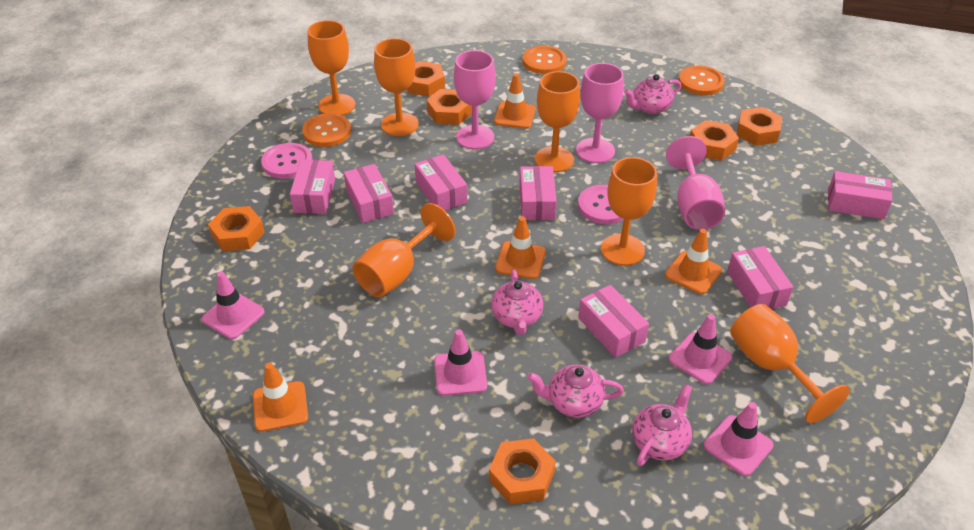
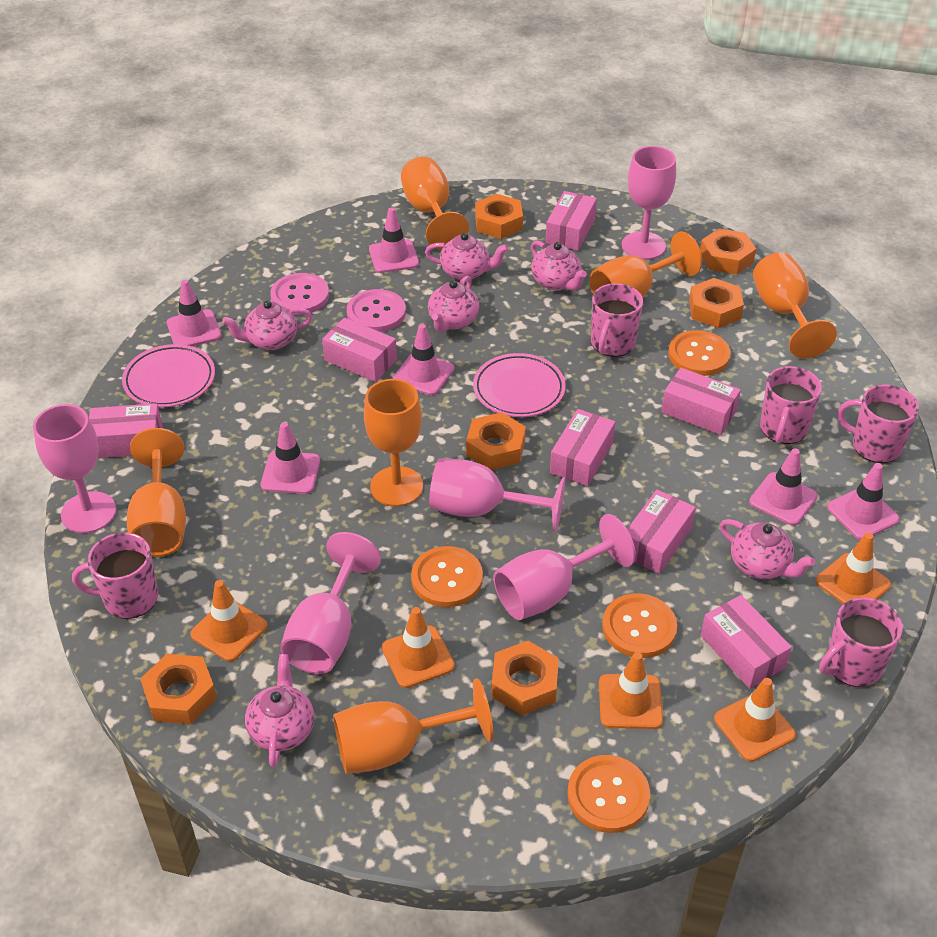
orange button: 3 -> 4
orange traffic cone: 4 -> 5
pink goblet: 3 -> 5
pink mug: 0 -> 5
pink plate: 0 -> 2
pink teapot: 4 -> 6
pink traffic cone: 4 -> 6

